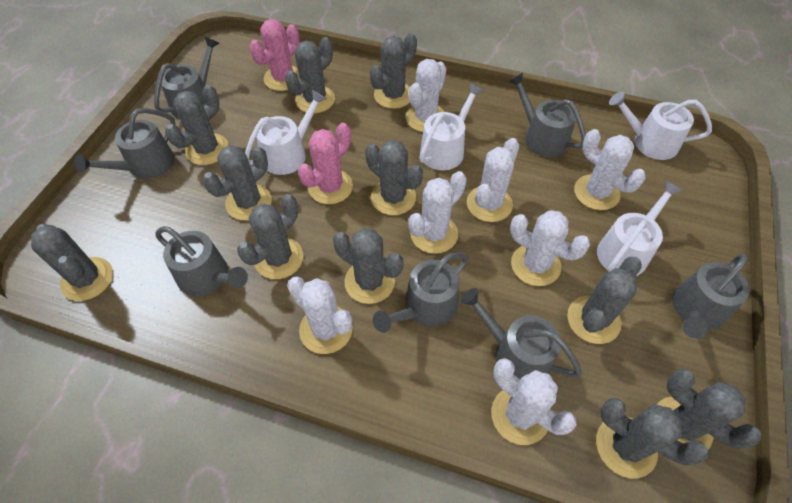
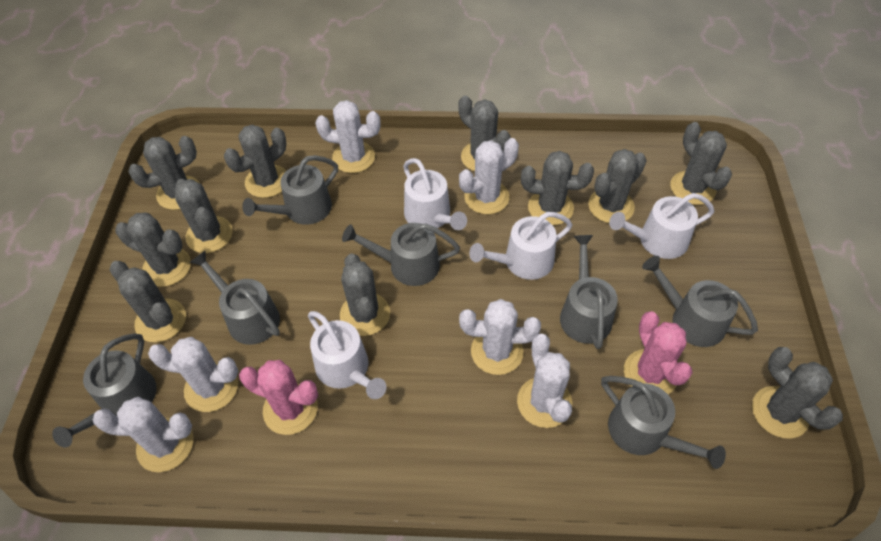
white cactus: 7 -> 6

